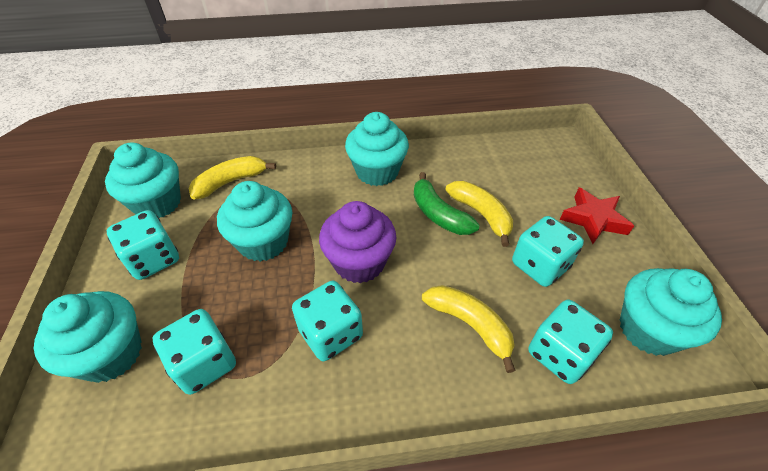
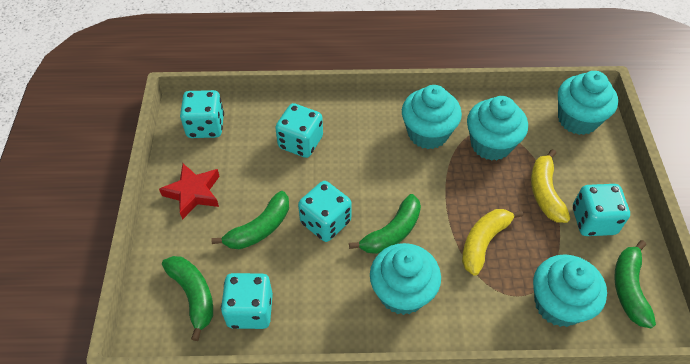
green banana: 1 -> 4
purple cupcake: 1 -> 0
yellow banana: 3 -> 2

